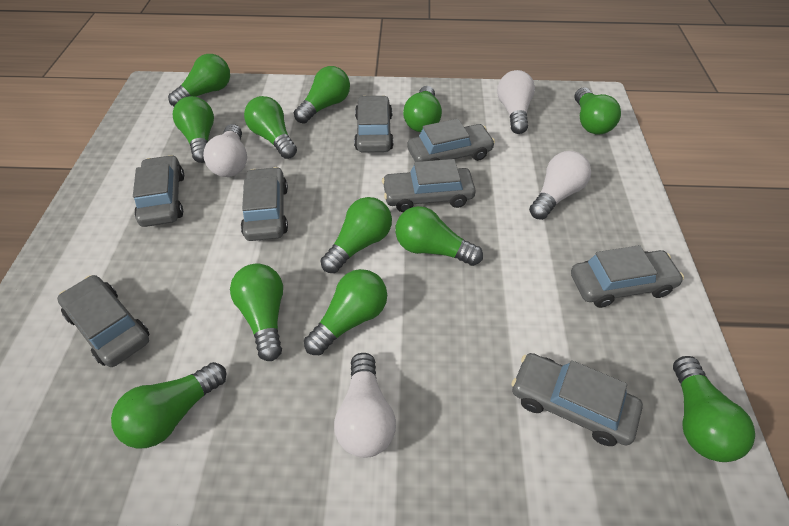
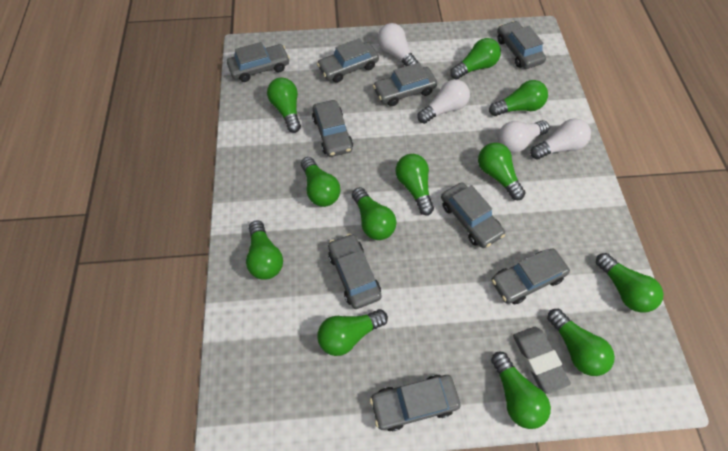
grey car: 8 -> 9
grey eraser: 0 -> 1

